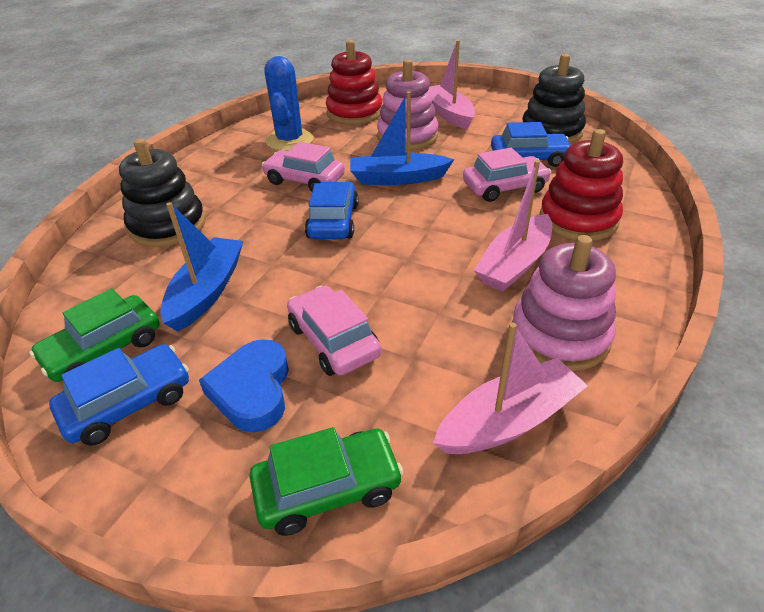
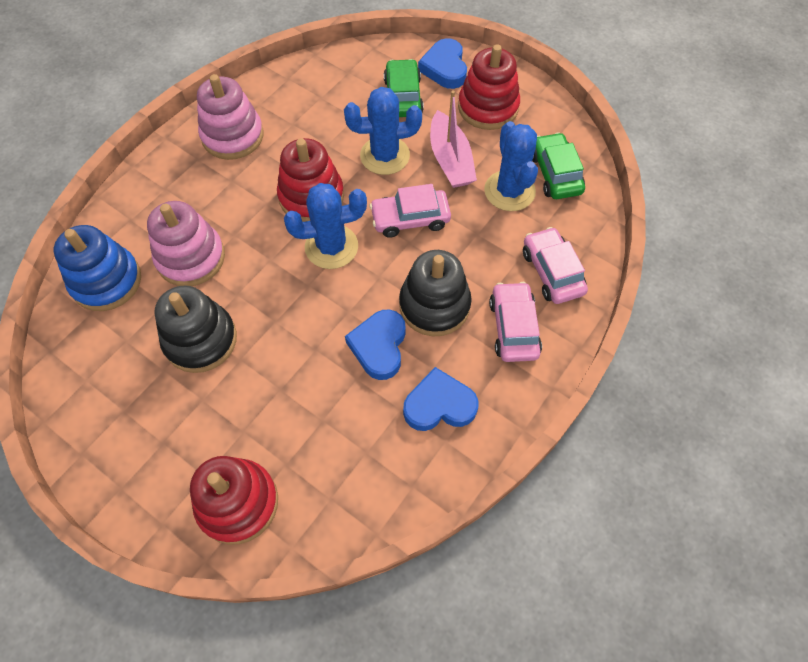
blue boat: 2 -> 0
blue cactus: 1 -> 3
blue car: 3 -> 0
blue heart: 1 -> 3
blue stacking toy: 0 -> 1
pink boat: 3 -> 1
red stacking toy: 2 -> 3

